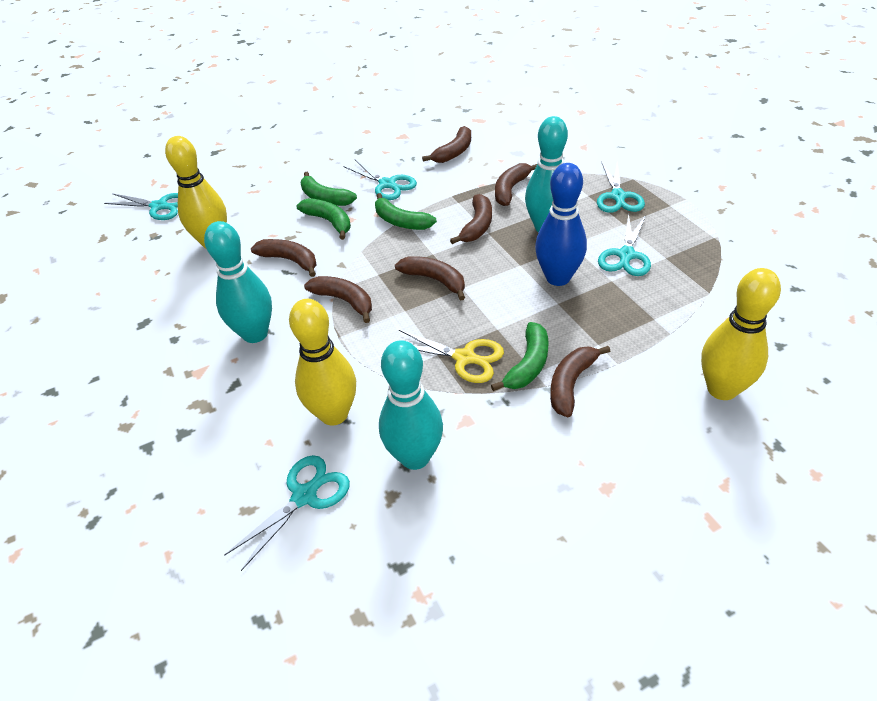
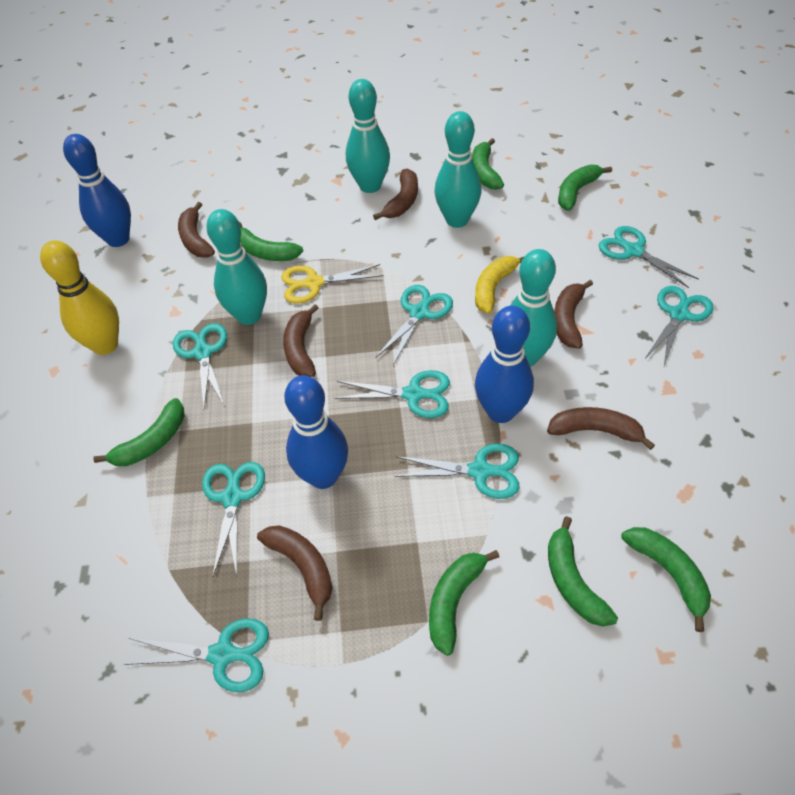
blue bowling pin: 1 -> 3
brown banana: 7 -> 6
green banana: 4 -> 7
turquoise bowling pin: 3 -> 4
turquoise scissors: 5 -> 8
yellow banana: 0 -> 1
yellow bowling pin: 3 -> 1

